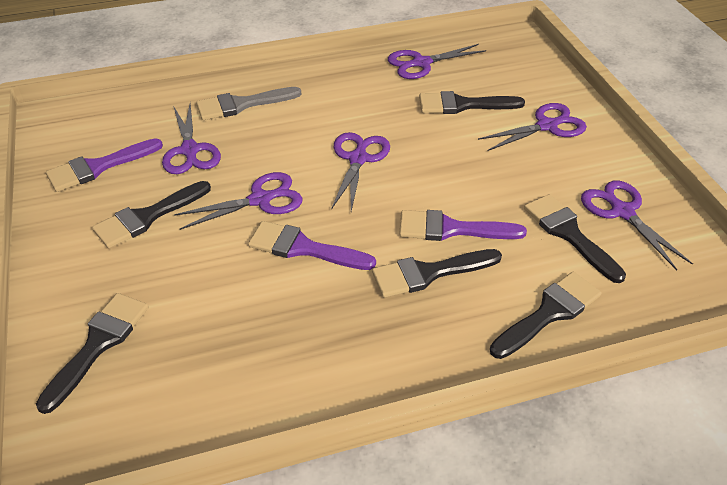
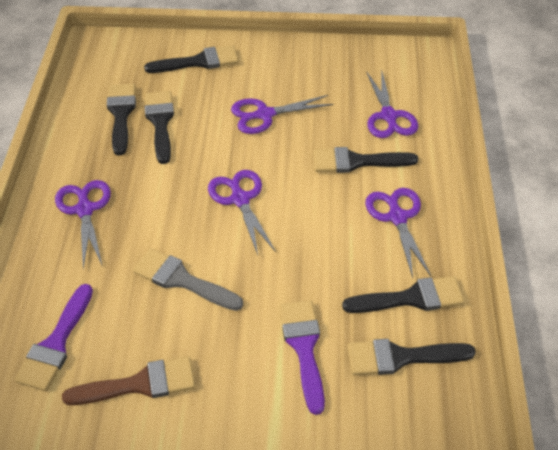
brown brush: 0 -> 1
purple brush: 3 -> 2
purple scissors: 6 -> 5

